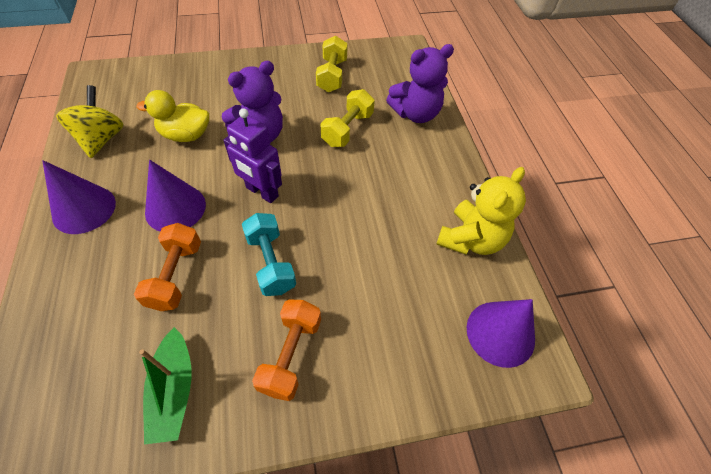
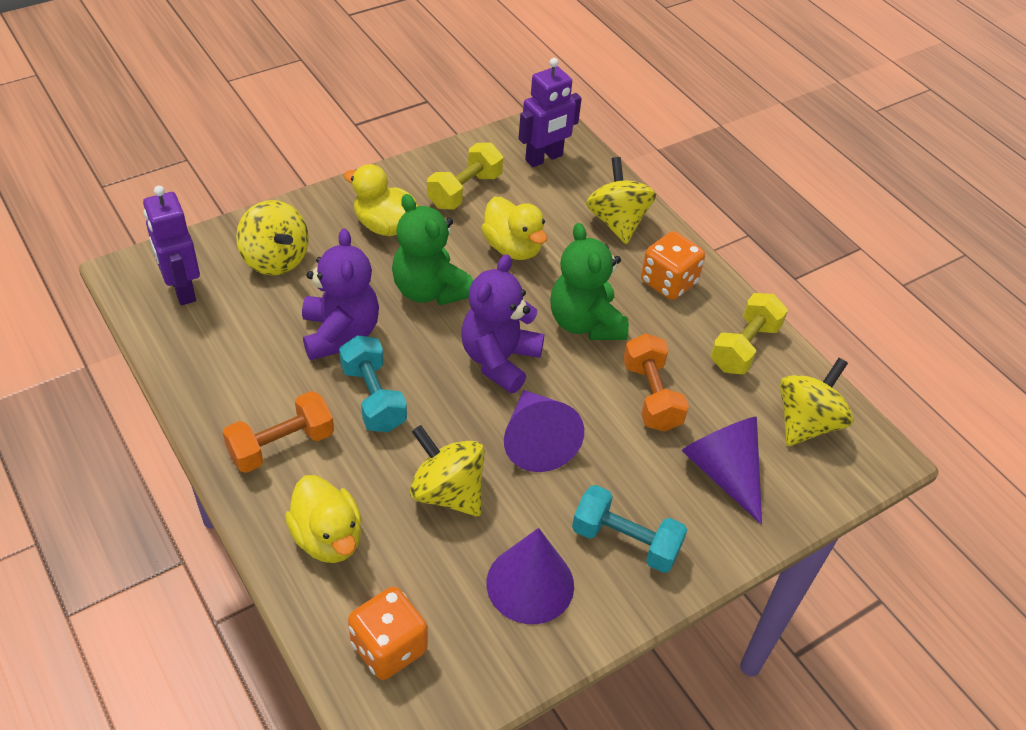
green boat: 1 -> 0
green teddy bear: 0 -> 2
orange dice: 0 -> 2
purple robot: 1 -> 2
turquoise dumbbell: 1 -> 2
yellow duck: 1 -> 3
yellow spinning top: 1 -> 4
yellow teddy bear: 1 -> 0

